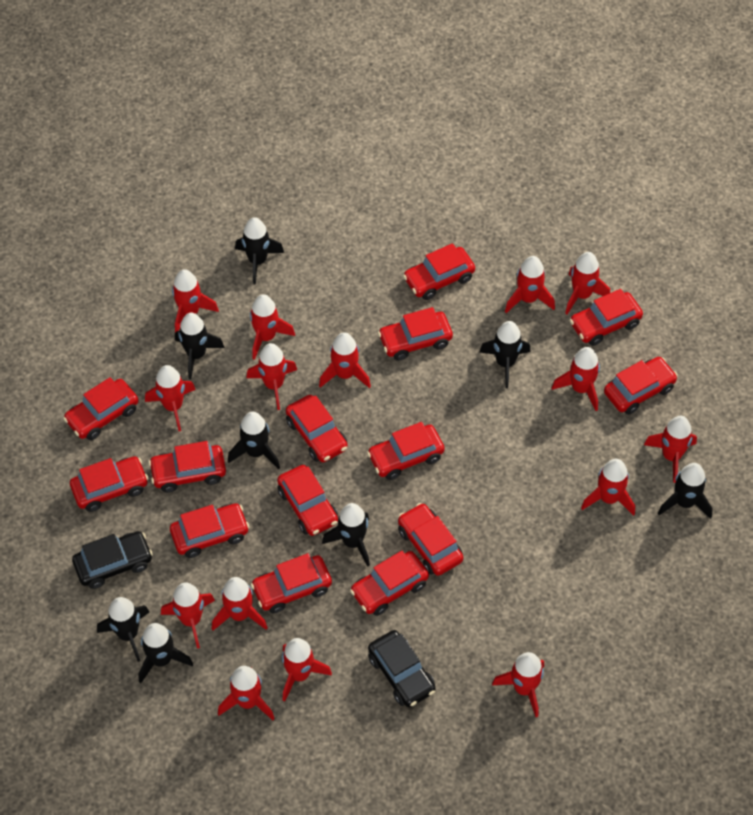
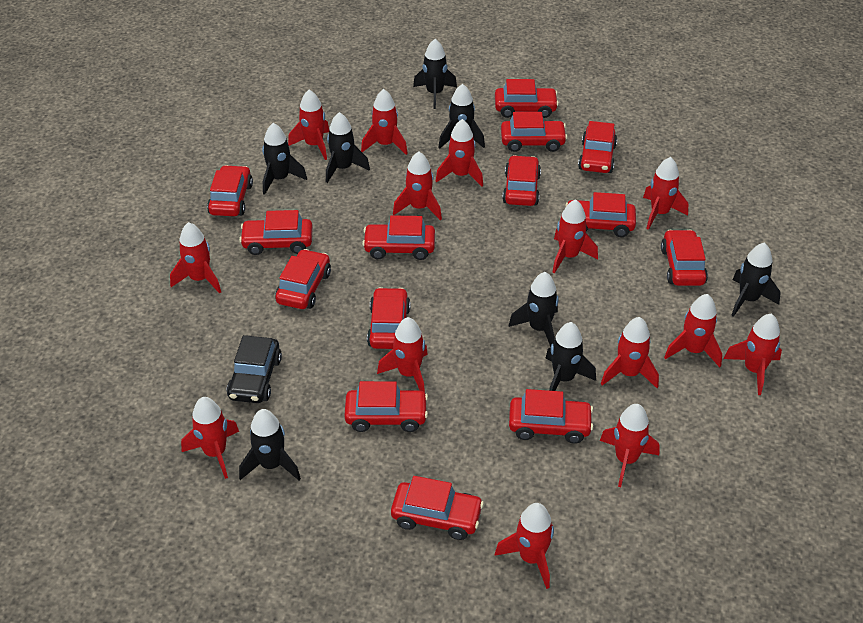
black car: 2 -> 1
red rocket: 15 -> 14

